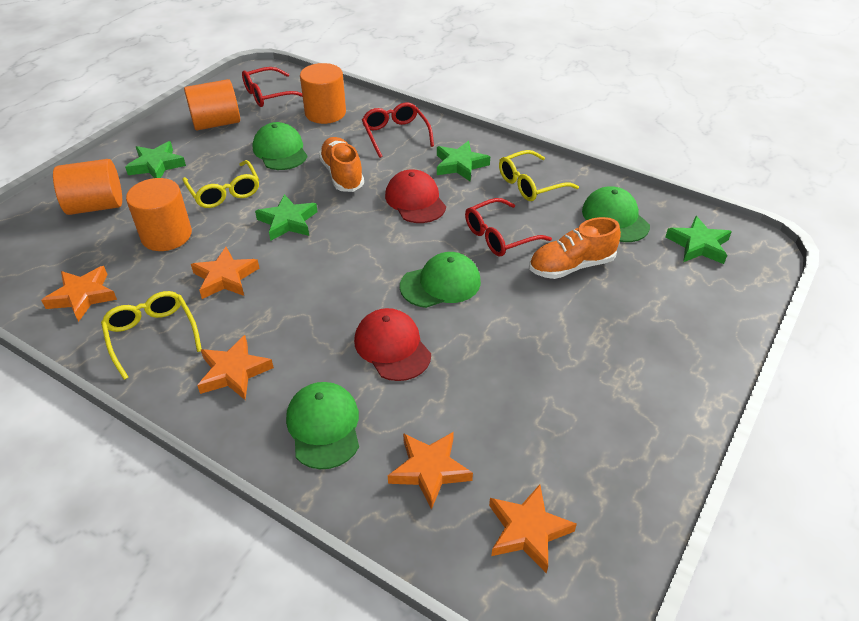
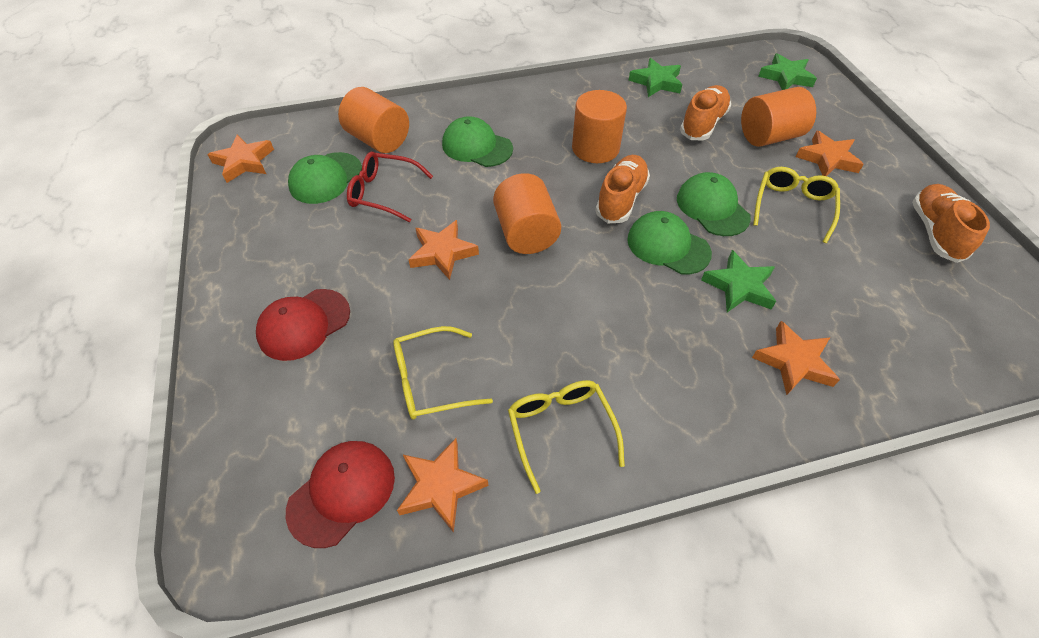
green star: 4 -> 3
orange shoe: 2 -> 3
red glasses: 3 -> 1

